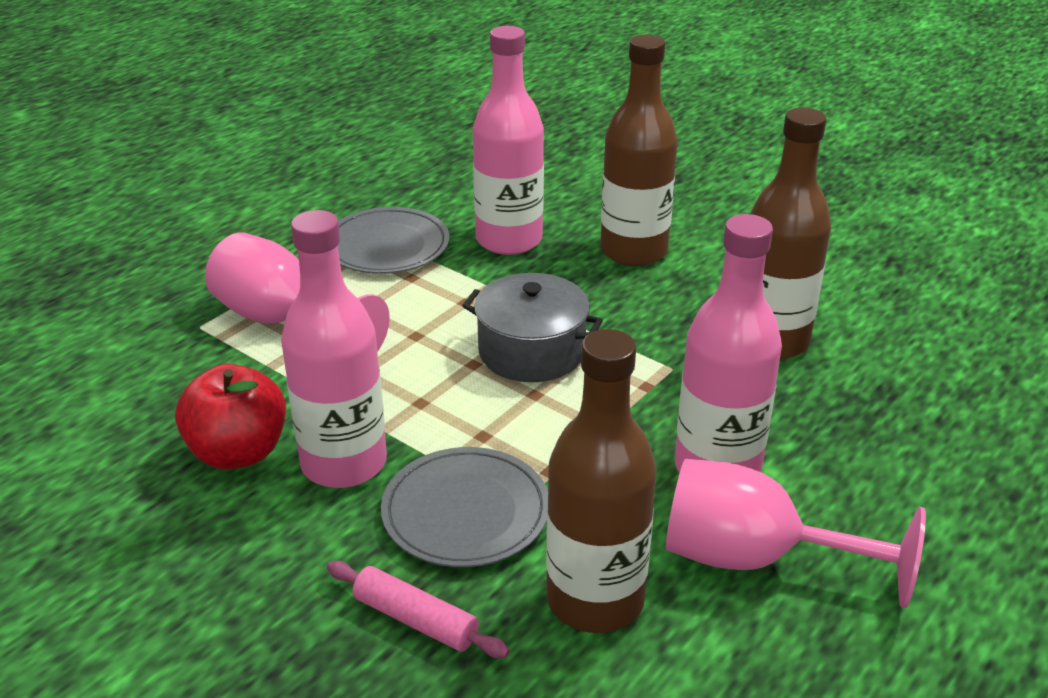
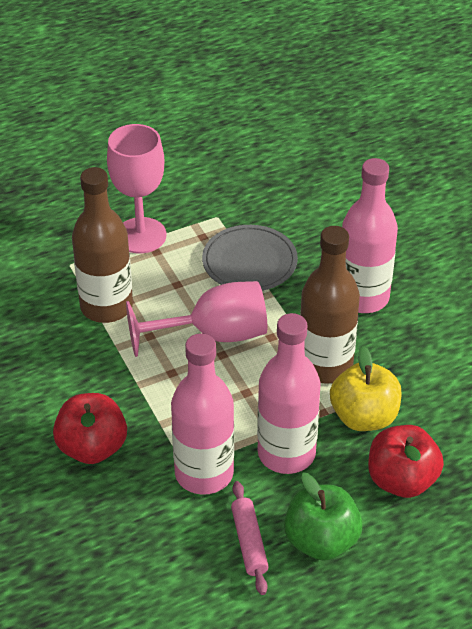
brown bottle: 3 -> 2
green apple: 0 -> 1
grey plate: 2 -> 1
grey pot: 1 -> 0
red apple: 1 -> 2
yellow apple: 0 -> 1

